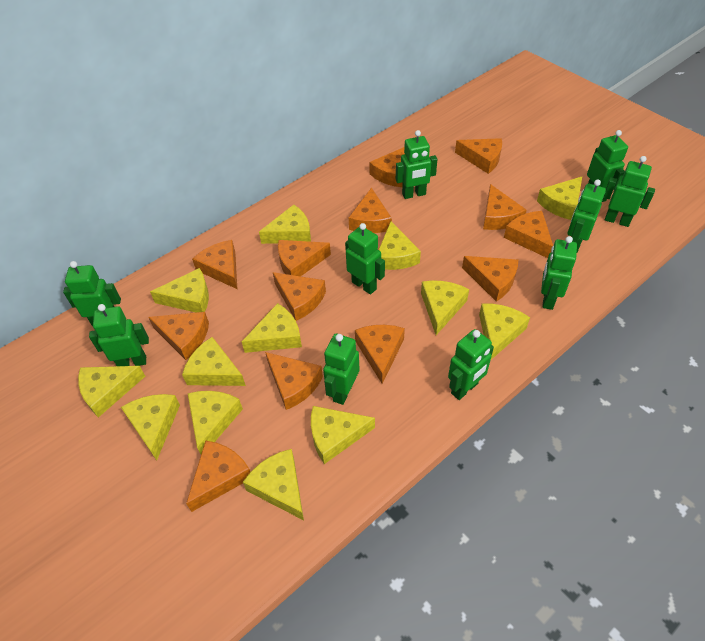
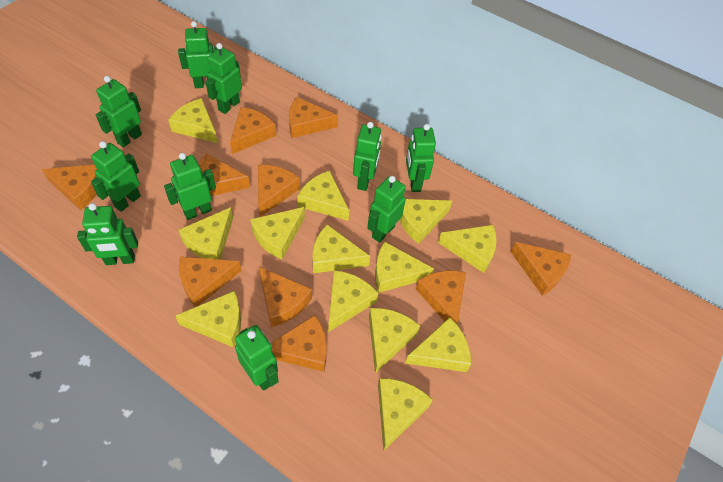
orange cheese: 13 -> 10

